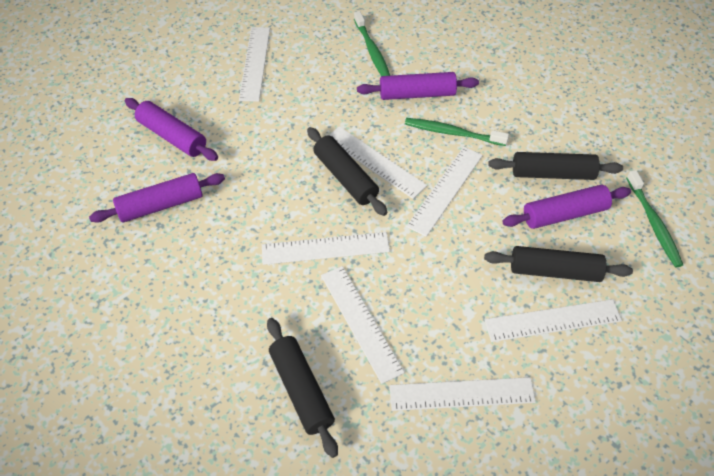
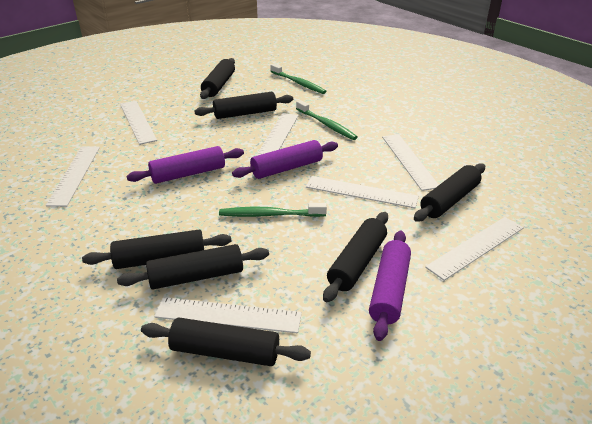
black rolling pin: 4 -> 7
purple rolling pin: 4 -> 3

